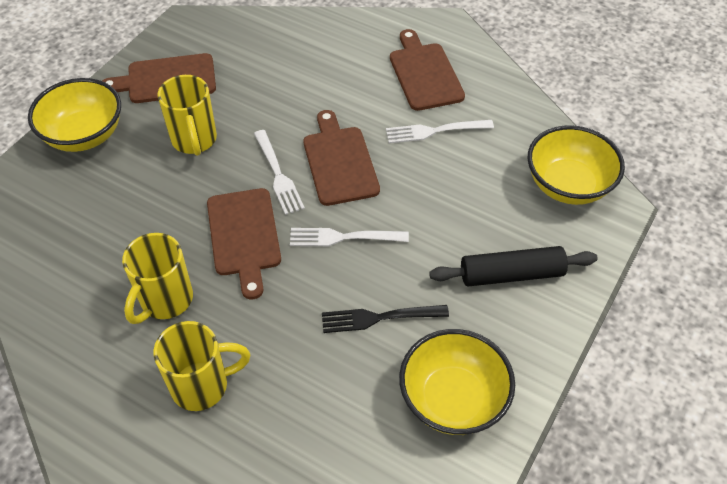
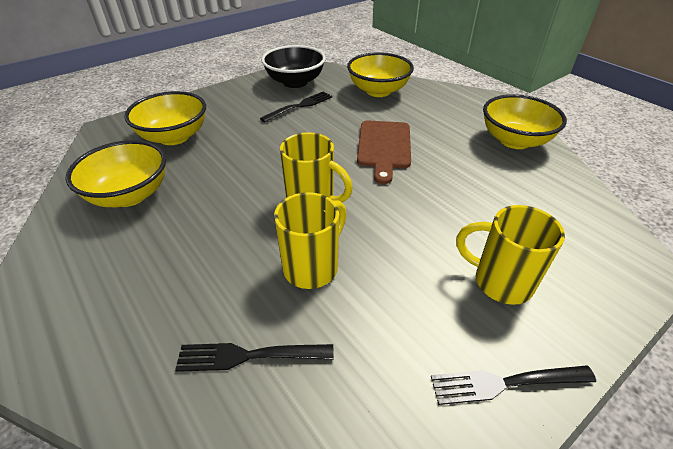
black bowl: 0 -> 1
black fork: 1 -> 3
black rolling pin: 1 -> 0
brown cutting board: 4 -> 1
white fork: 3 -> 0
yellow bowl: 3 -> 4

